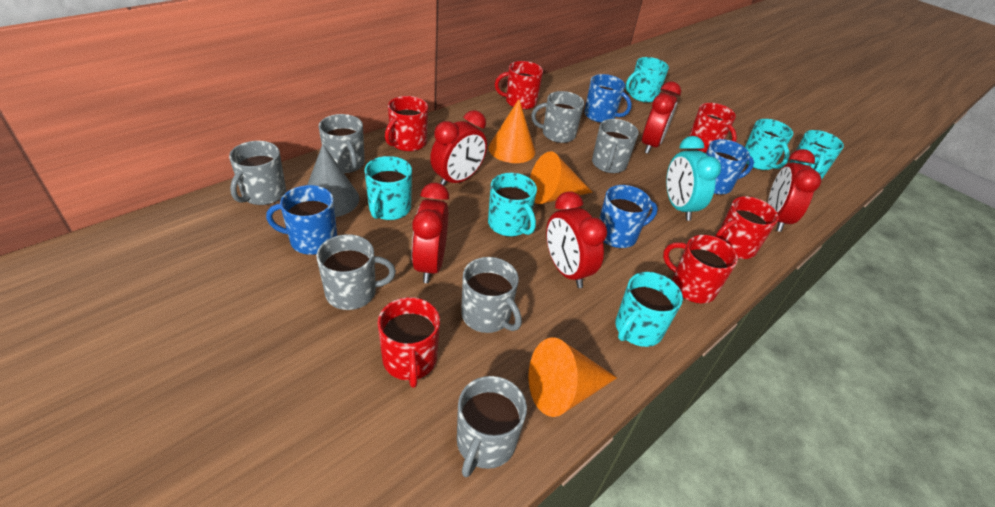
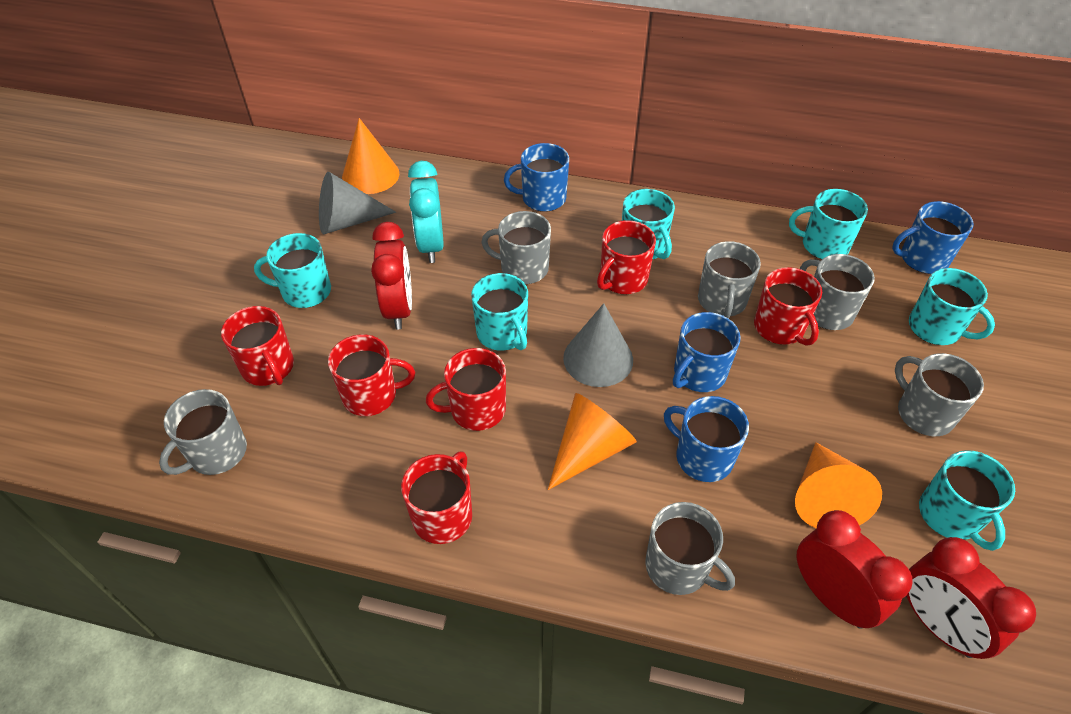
grey cone: 1 -> 2
grey mug: 7 -> 6
red clock: 5 -> 3

